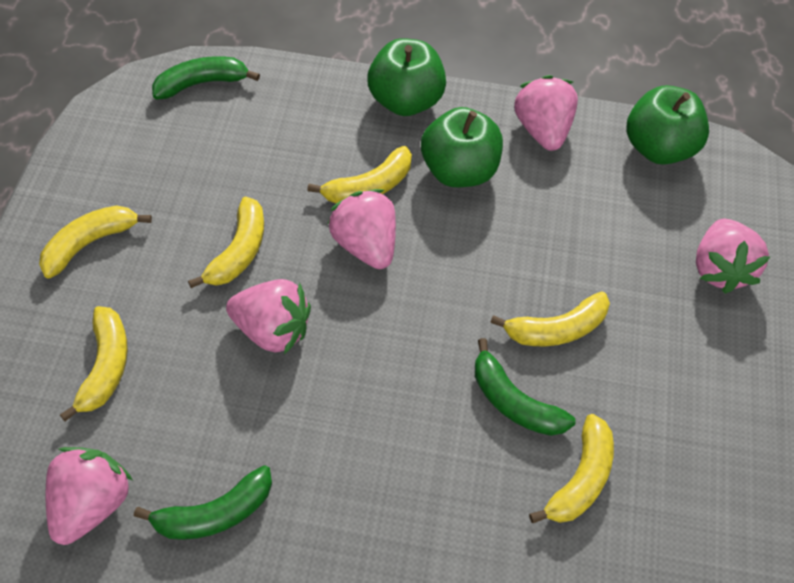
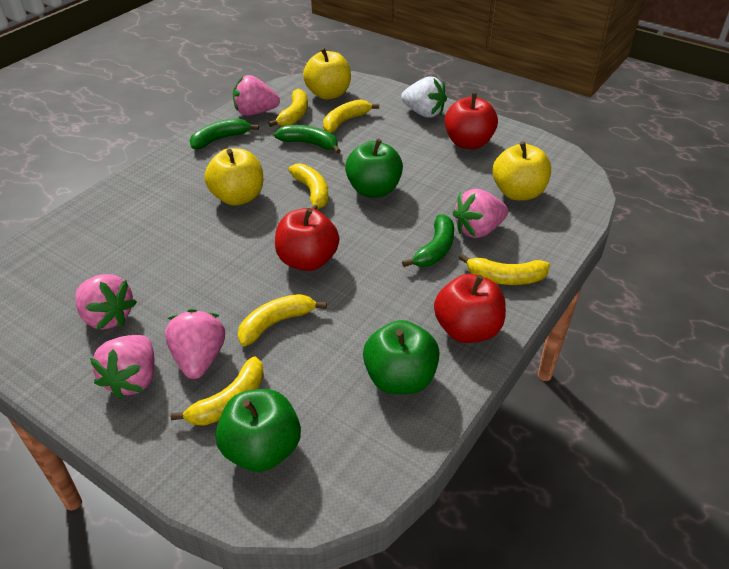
red apple: 0 -> 3
white strawberry: 0 -> 1
yellow apple: 0 -> 3

